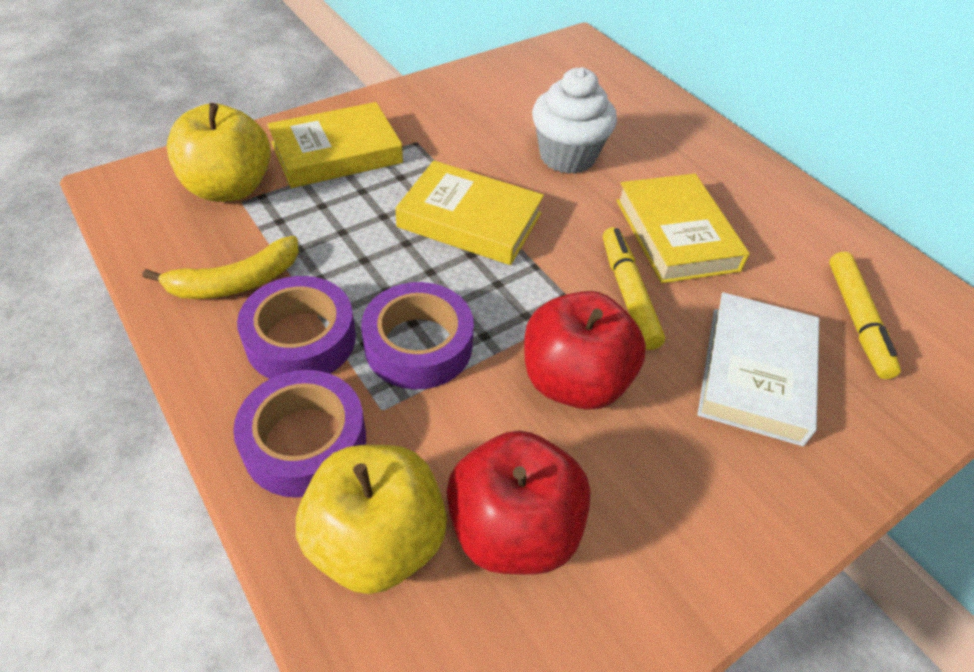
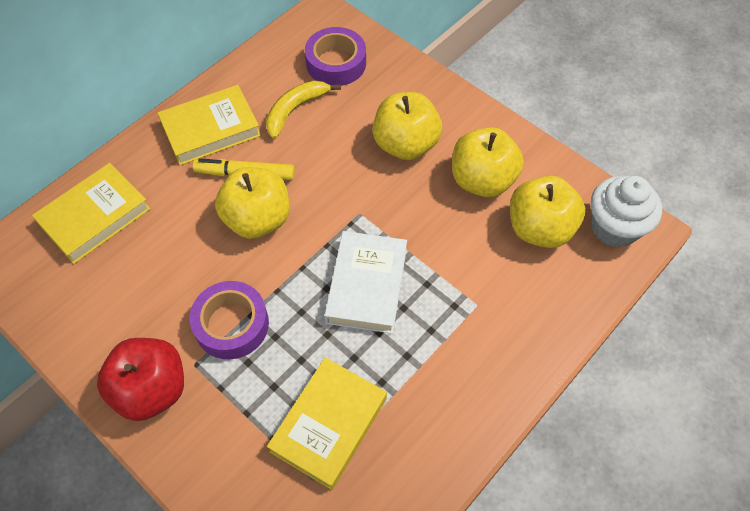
purple tape: 3 -> 2
red apple: 2 -> 1
yellow apple: 2 -> 4
yellow marker: 2 -> 1

